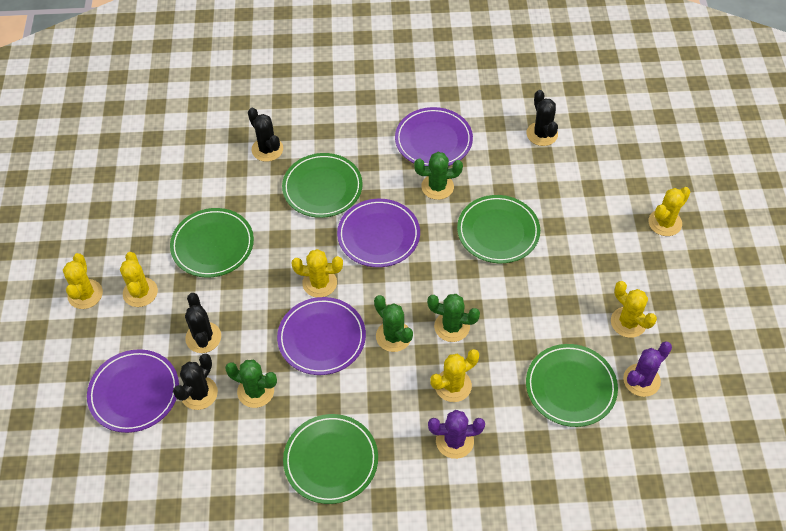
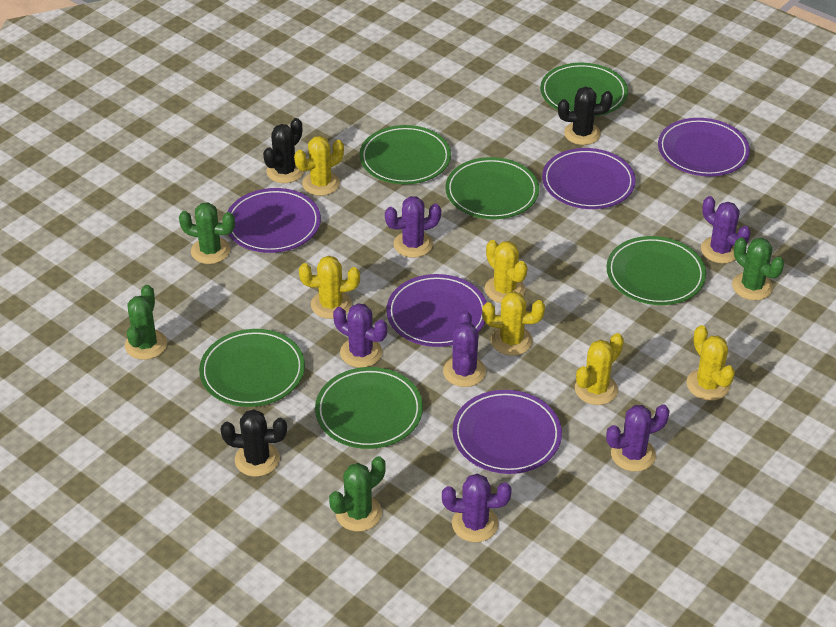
black cactus: 4 -> 3
green plate: 5 -> 6
purple cactus: 2 -> 6
purple plate: 4 -> 5

